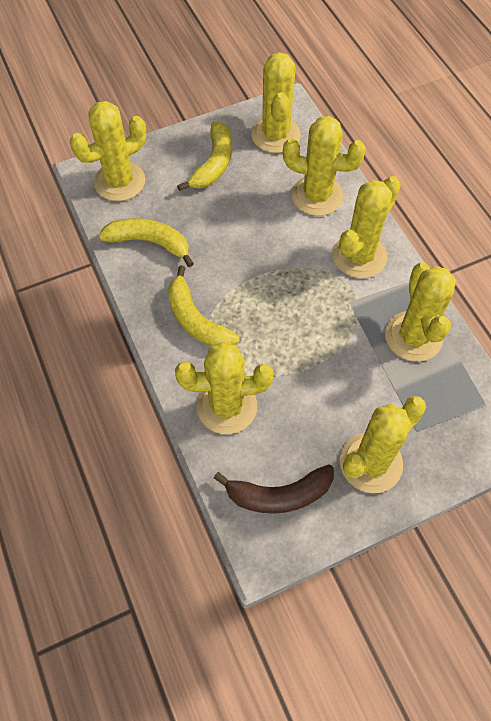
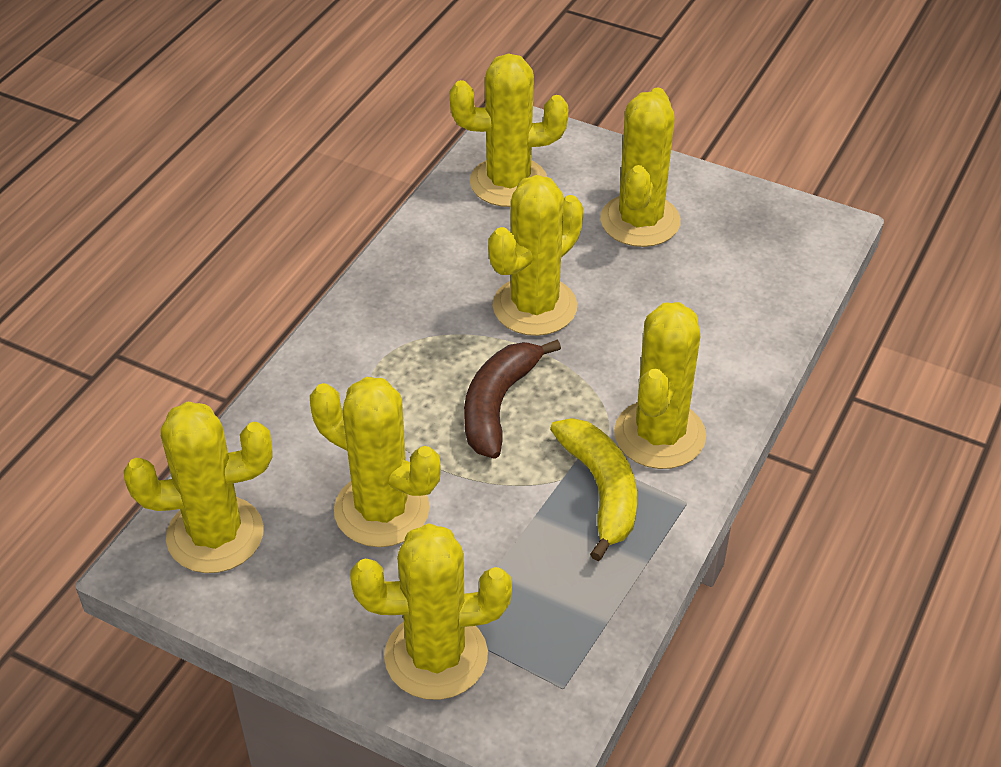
yellow banana: 3 -> 1

